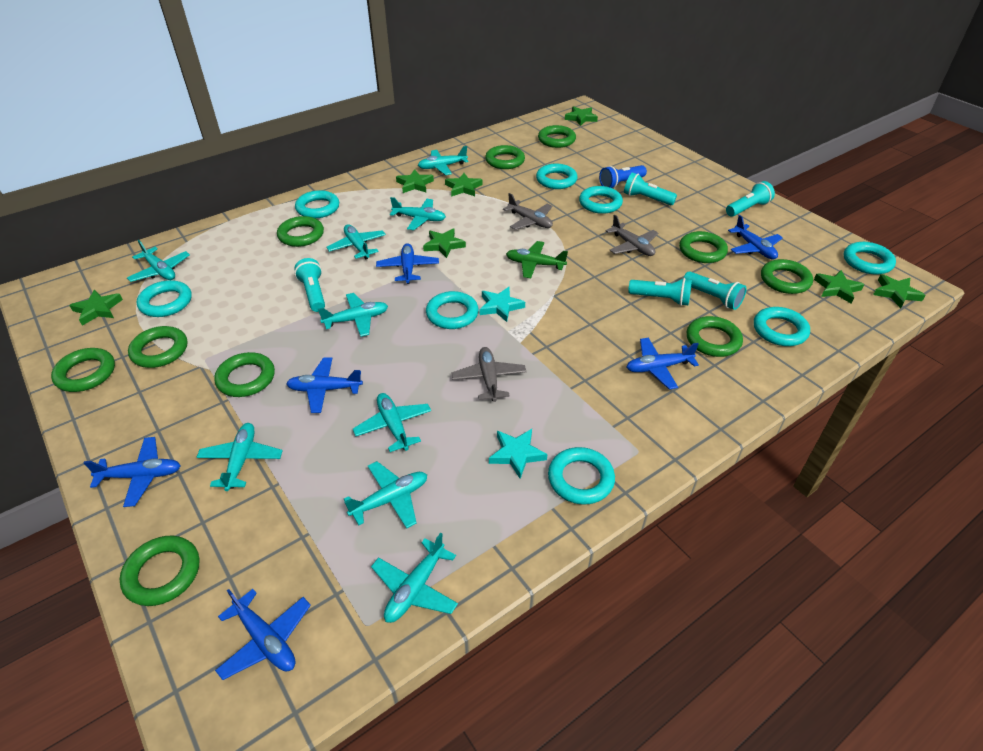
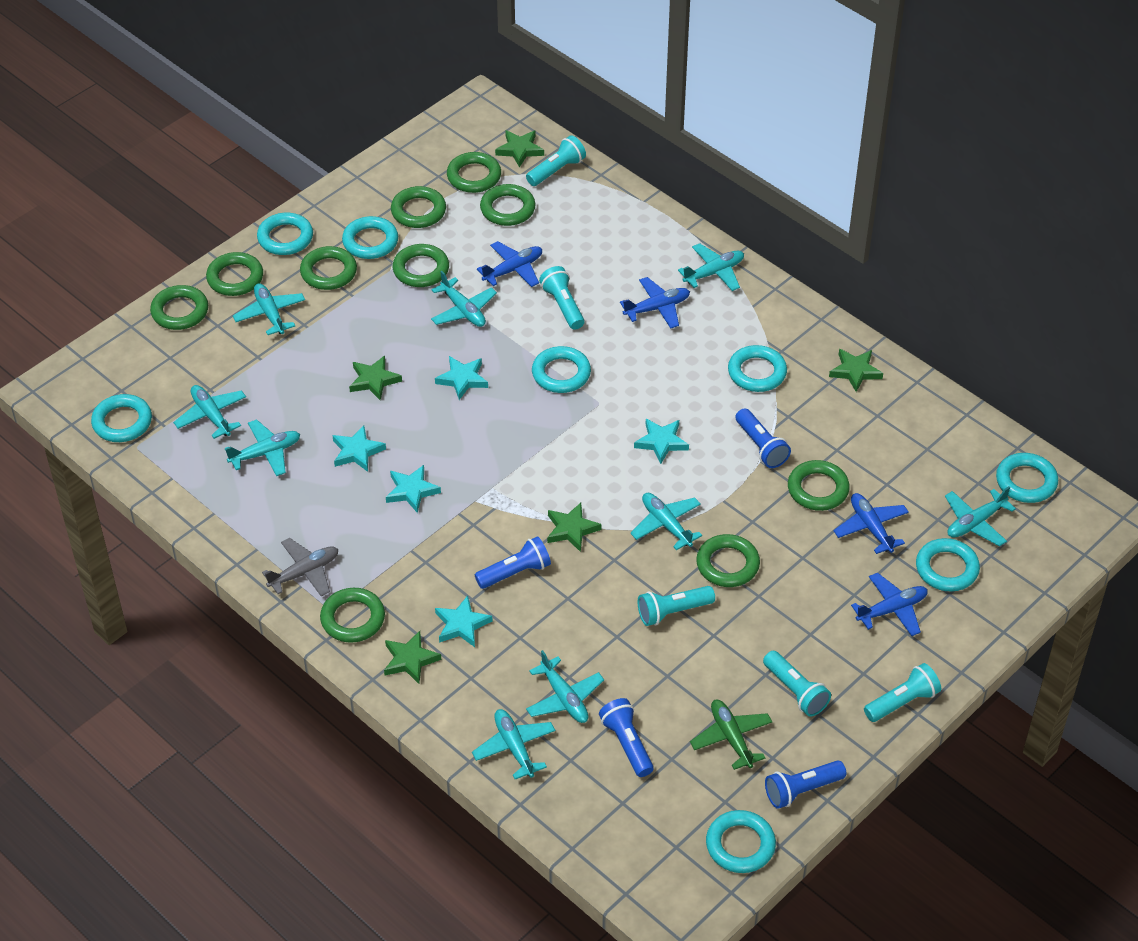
blue flashlight: 1 -> 4
blue plane: 6 -> 4
green star: 7 -> 5
grey plane: 3 -> 1
turquoise star: 2 -> 5

